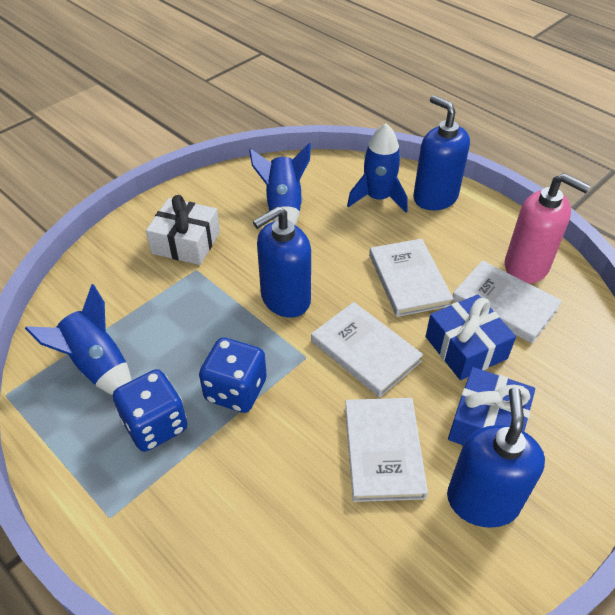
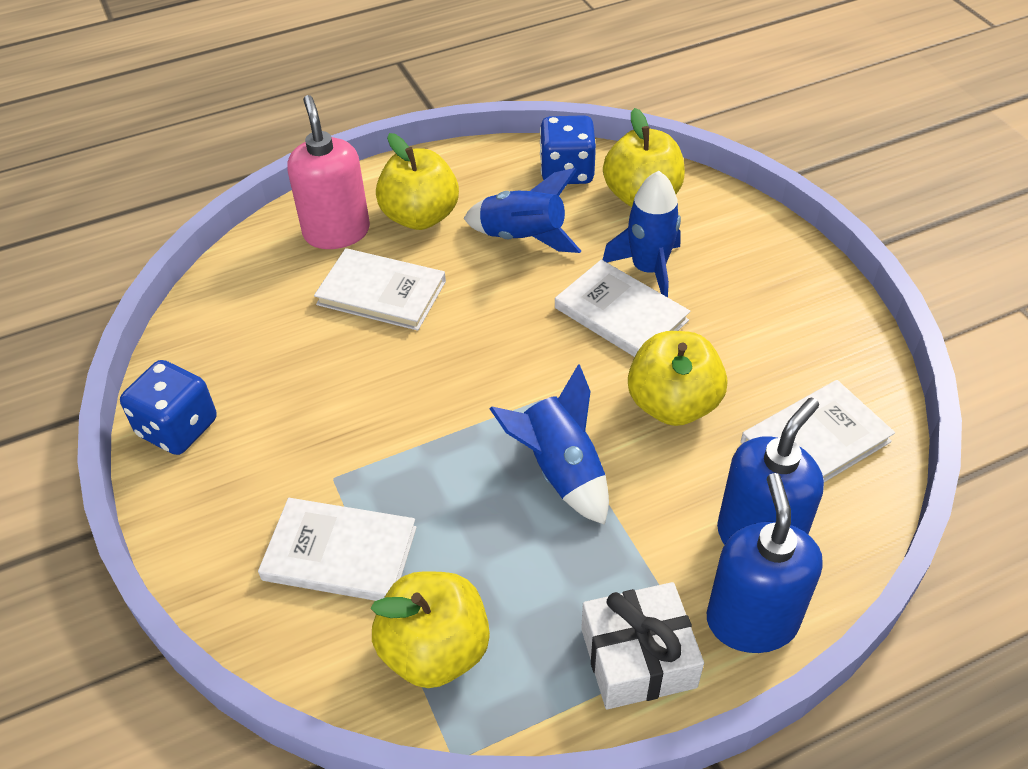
blue gift: 2 -> 0
blue soap dispenser: 3 -> 2
yellow apple: 0 -> 4

